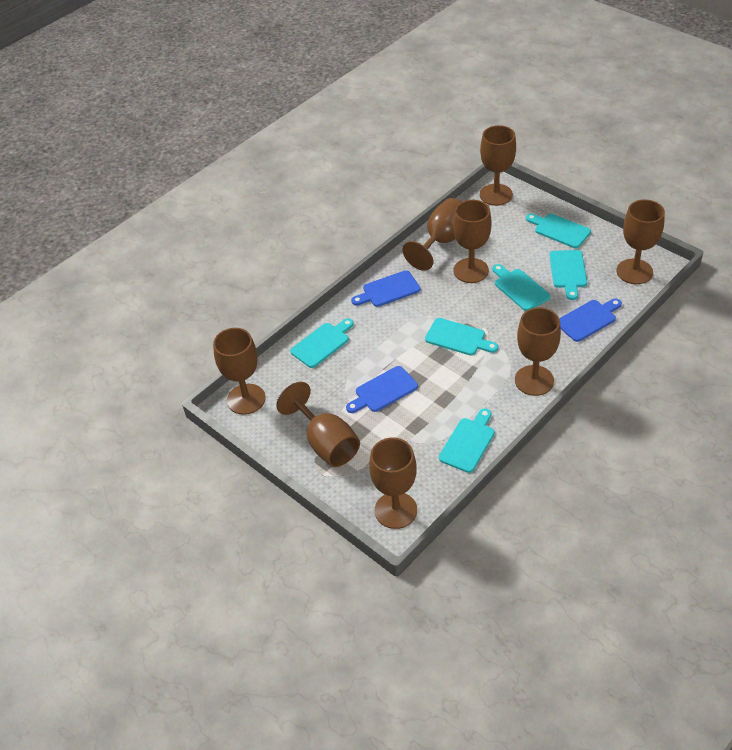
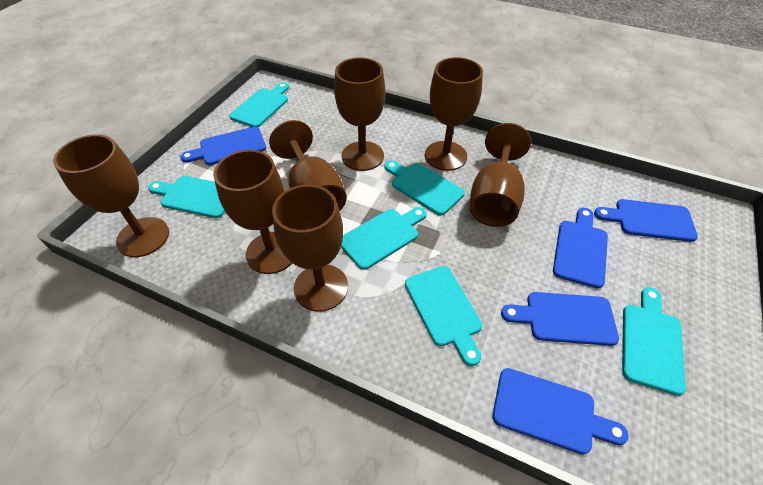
blue cutting board: 3 -> 5
brown goblet: 8 -> 7

